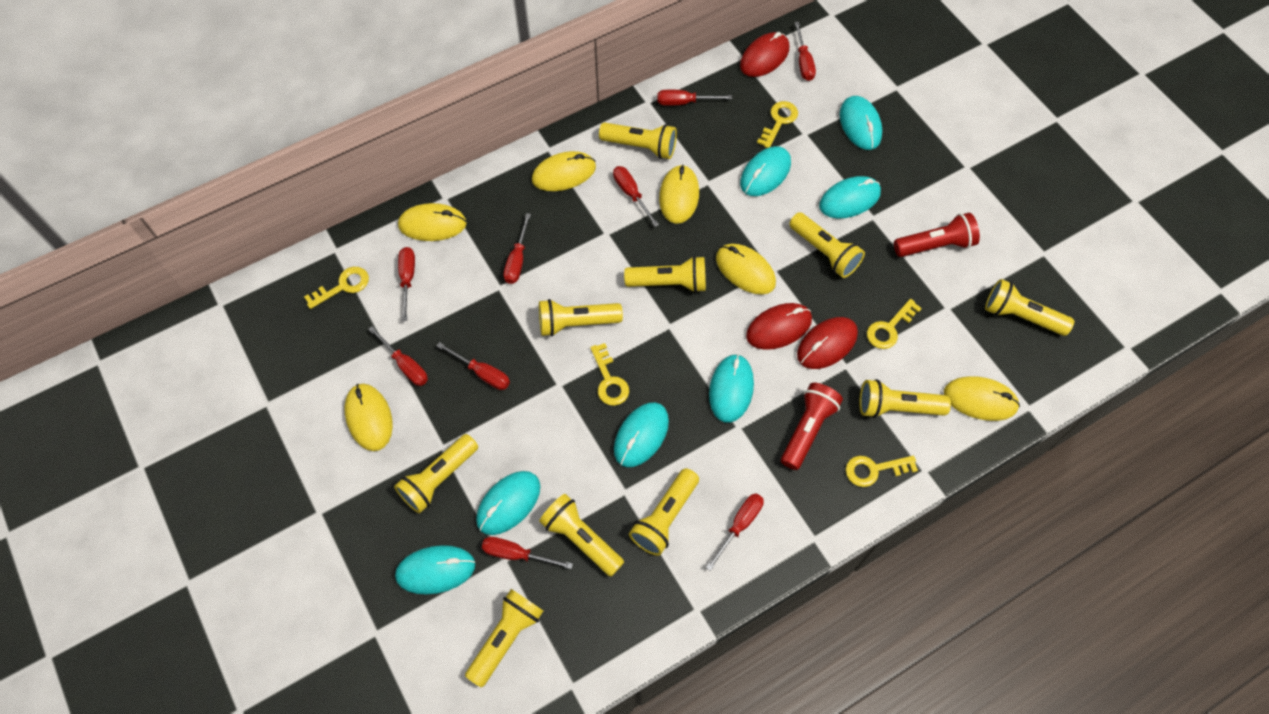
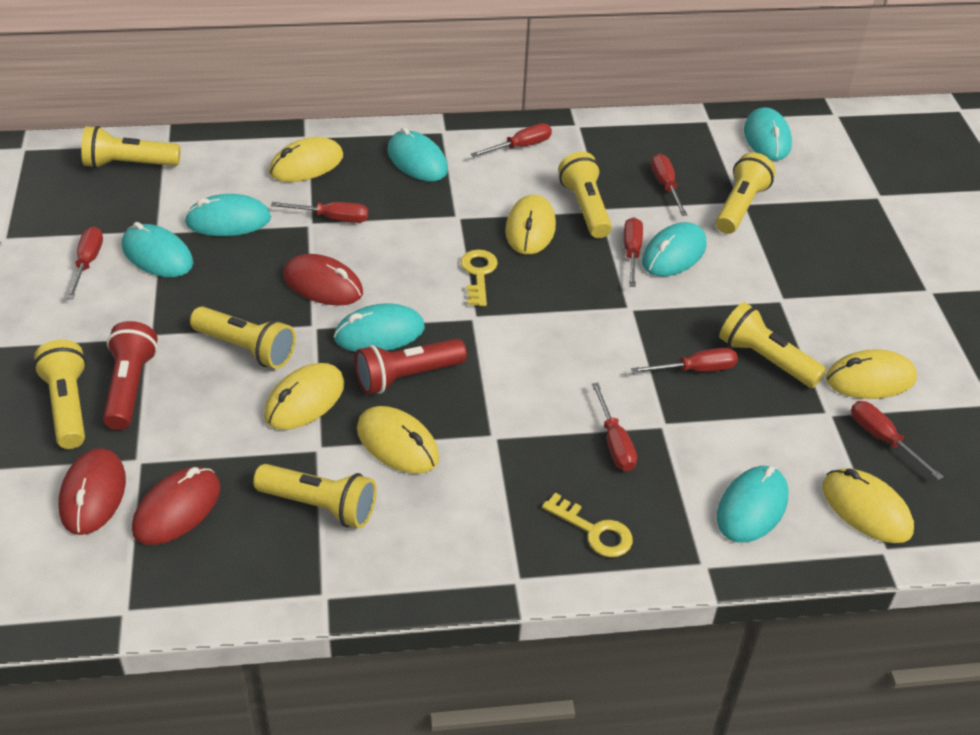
red screwdriver: 9 -> 8
yellow flashlight: 10 -> 7
yellow key: 5 -> 2

